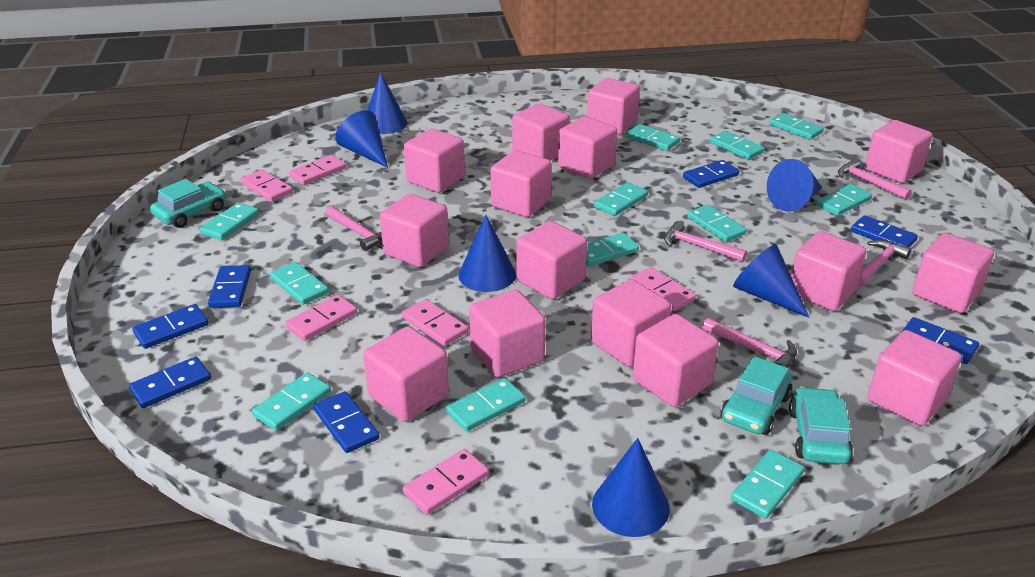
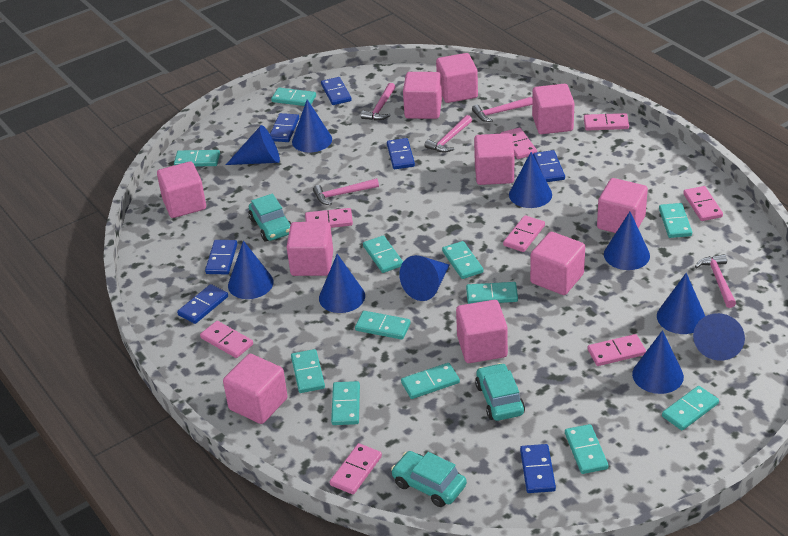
blue cone: 6 -> 10
pink cube: 15 -> 10
pink domino: 6 -> 8

